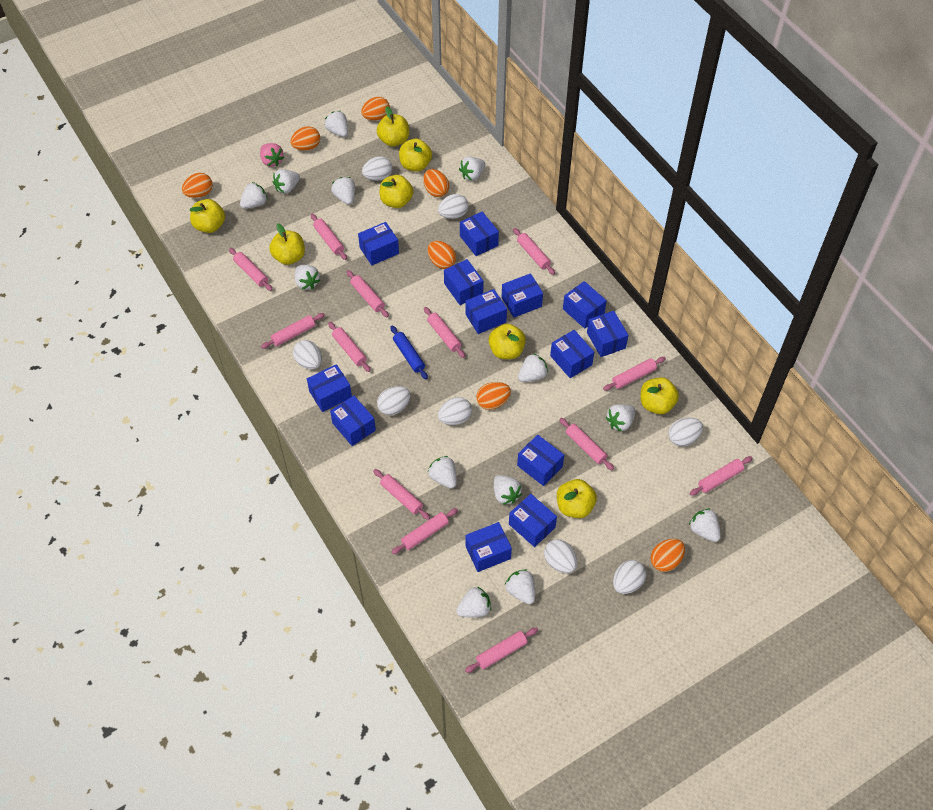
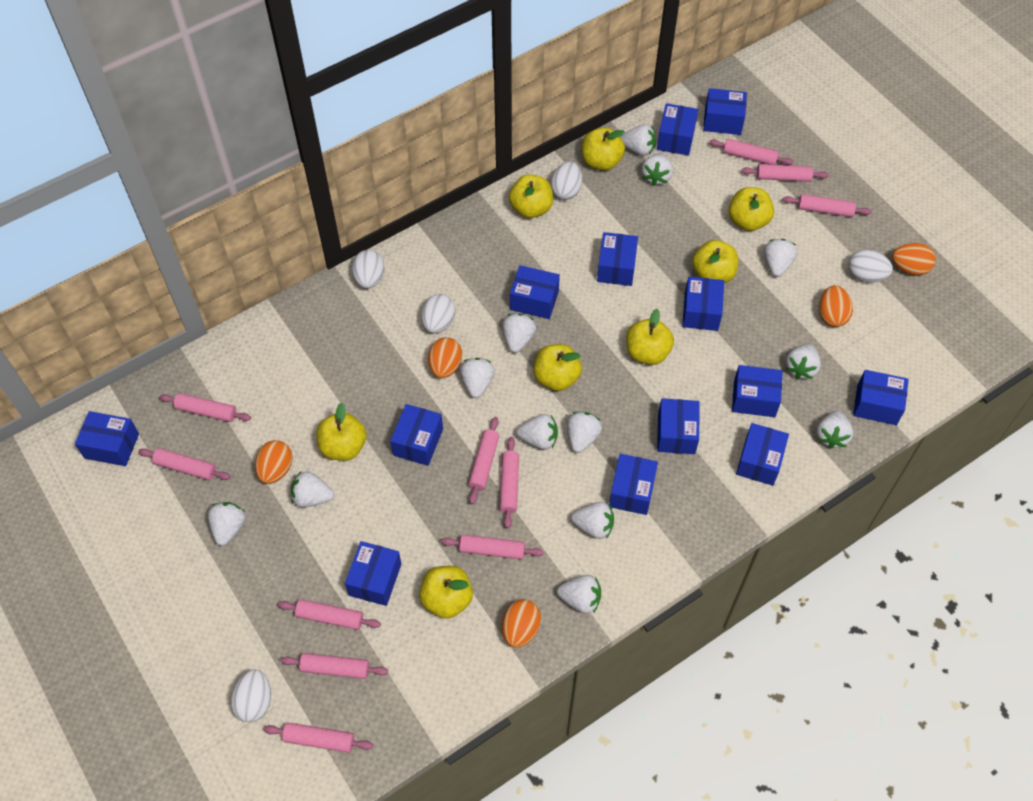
blue rolling pin: 1 -> 0
orange egg: 7 -> 5
pink rolling pin: 13 -> 11
pink strawberry: 1 -> 0
white egg: 8 -> 5

